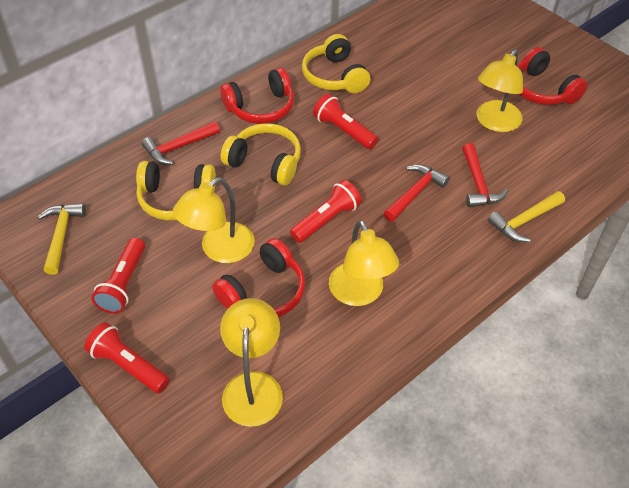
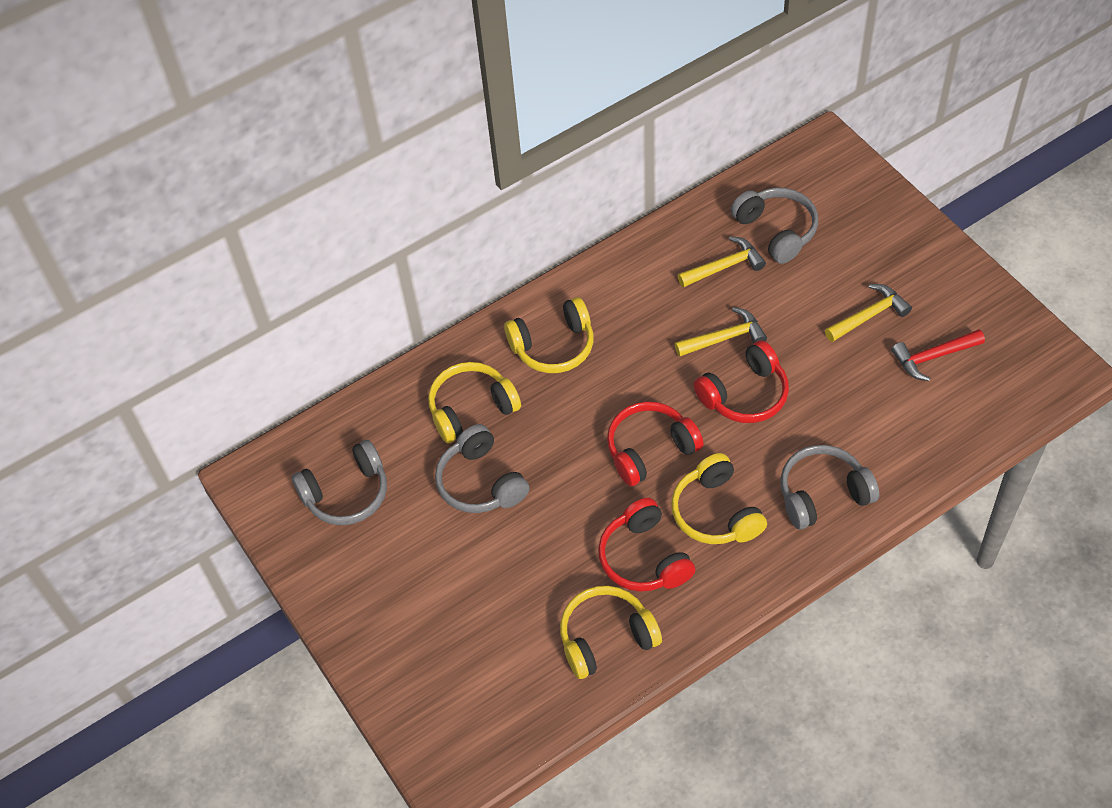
grey headphones: 0 -> 4
red flashlight: 4 -> 0
red hammer: 3 -> 1
yellow hammer: 2 -> 3
yellow headphones: 3 -> 4
yellow lamp: 4 -> 0

